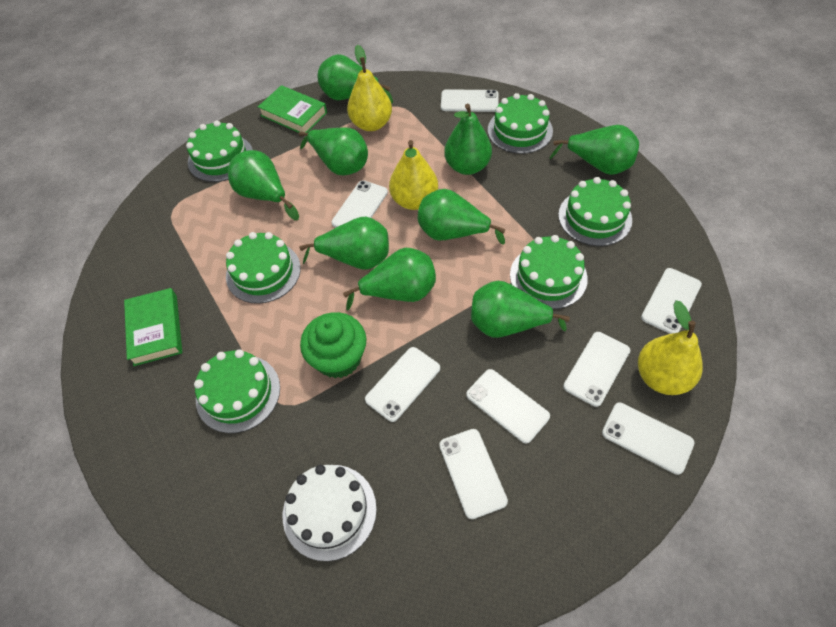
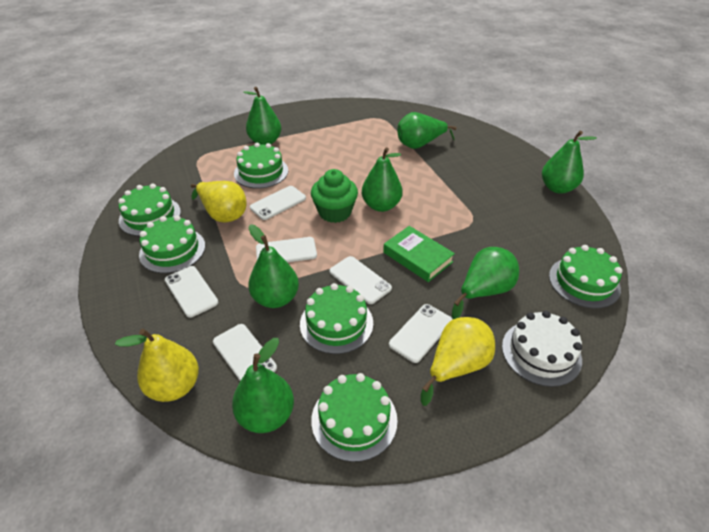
green book: 2 -> 1
green pear: 9 -> 7
white phone: 8 -> 6

